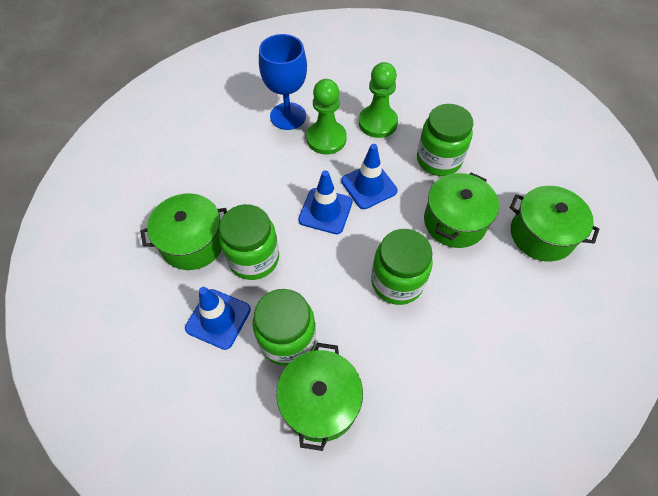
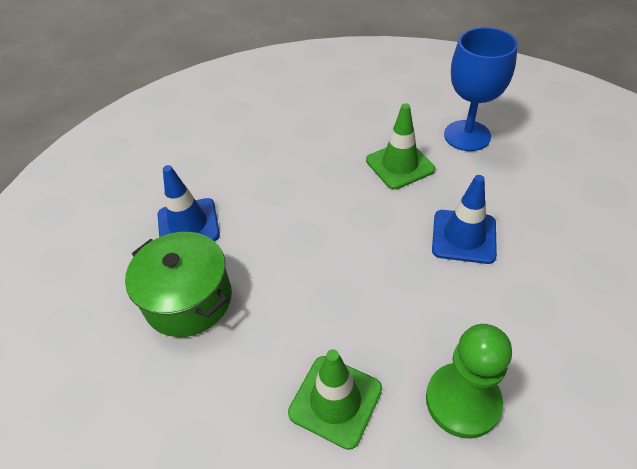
blue traffic cone: 3 -> 2
green jar: 4 -> 0
green pawn: 2 -> 1
green pot: 4 -> 1
green traffic cone: 0 -> 2

